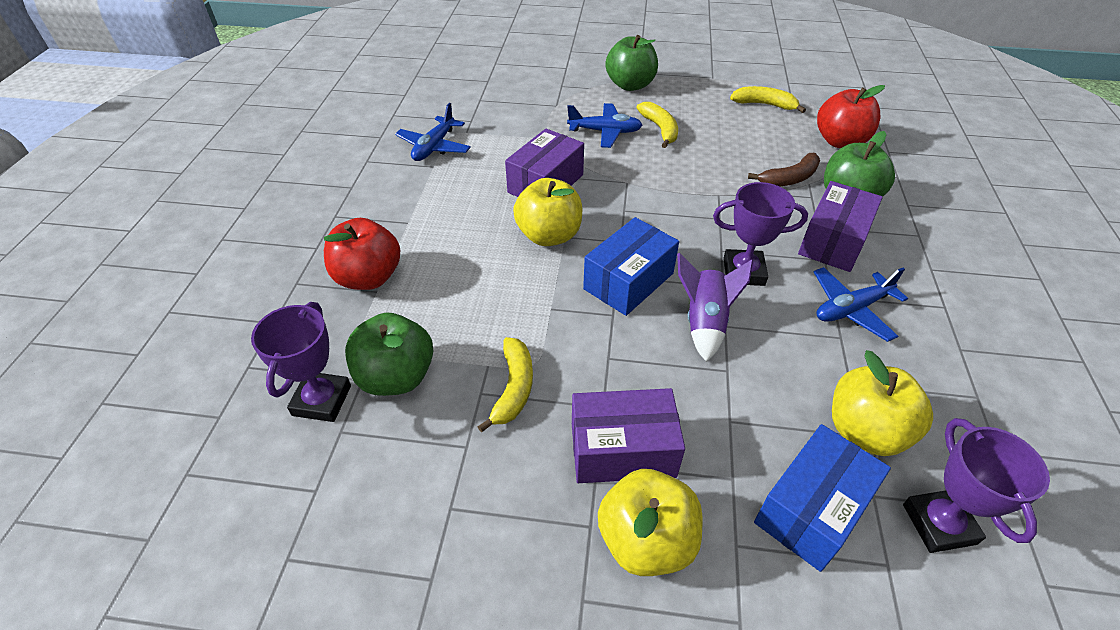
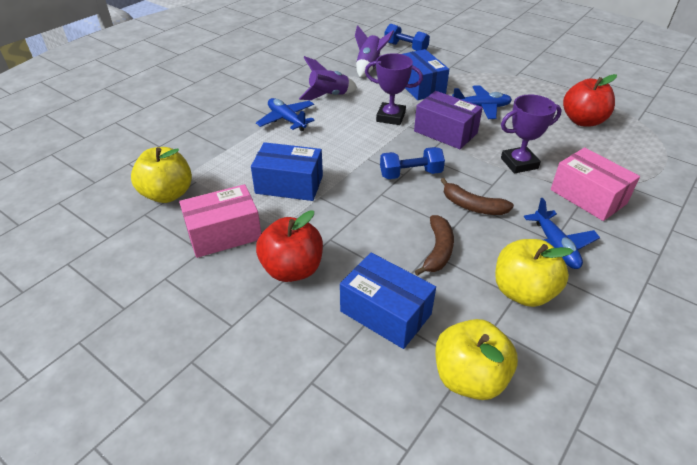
blue box: 2 -> 3
blue dumbbell: 0 -> 2
brown banana: 1 -> 2
green apple: 3 -> 0
pink box: 0 -> 2
purple box: 3 -> 1
purple rocket: 1 -> 2
purple trophy: 3 -> 2
yellow banana: 3 -> 0

